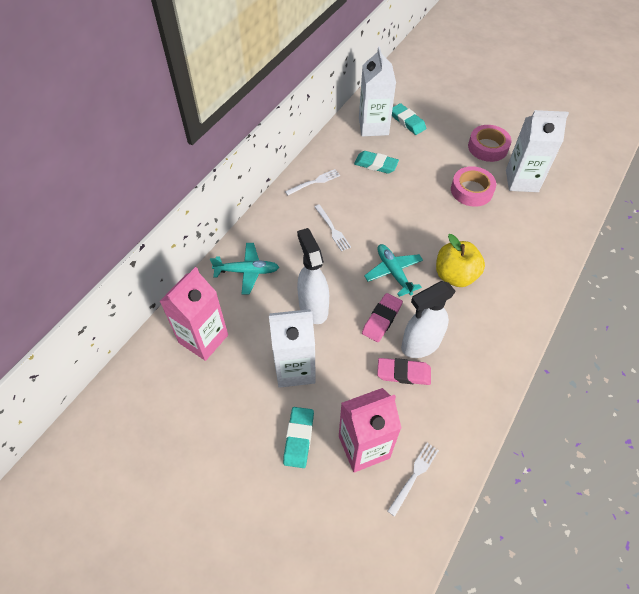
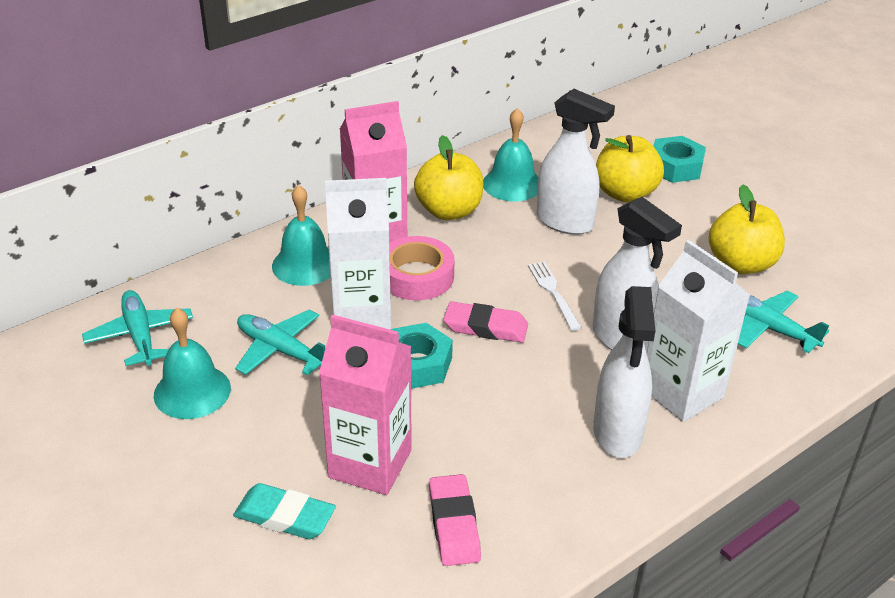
pink tape: 2 -> 1
turquoise bell: 0 -> 3
turquoise eraser: 3 -> 1
turquoise nut: 0 -> 2
turquoise plane: 2 -> 3
white carton: 3 -> 2
white fork: 3 -> 1
white spray bottle: 2 -> 3
yellow apple: 1 -> 3

